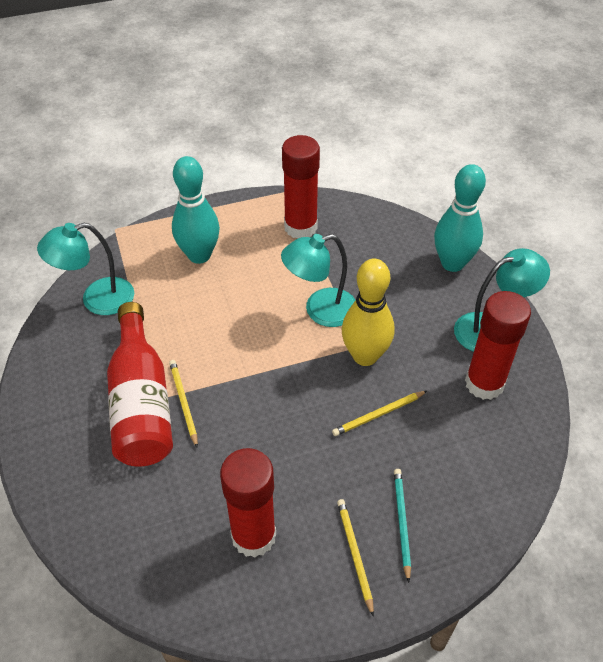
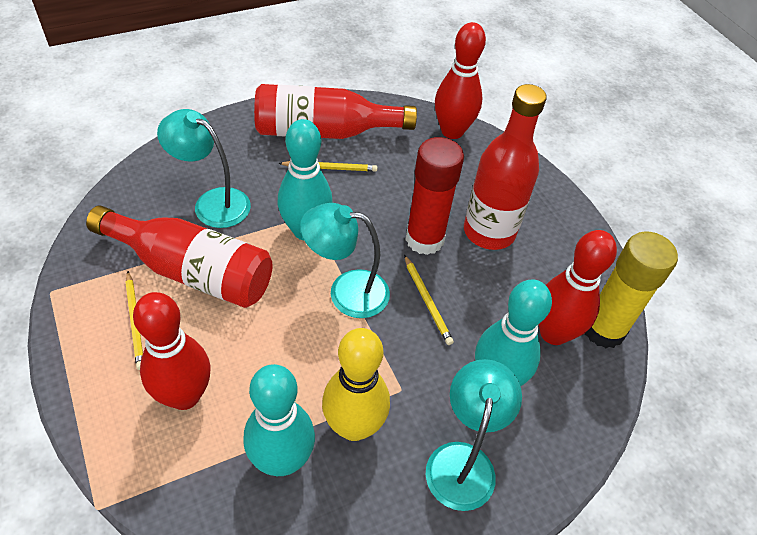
red bottle: 1 -> 3
red bowling pin: 0 -> 3
red glue stick: 3 -> 1
turquoise bowling pin: 2 -> 3
turquoise pencil: 1 -> 0
yellow glue stick: 0 -> 1

